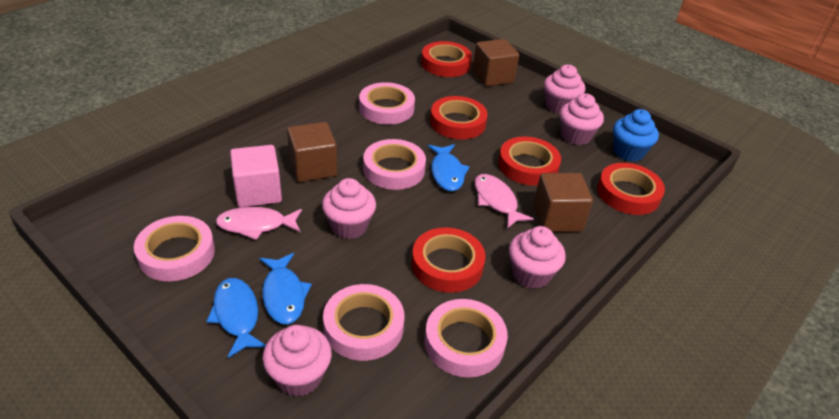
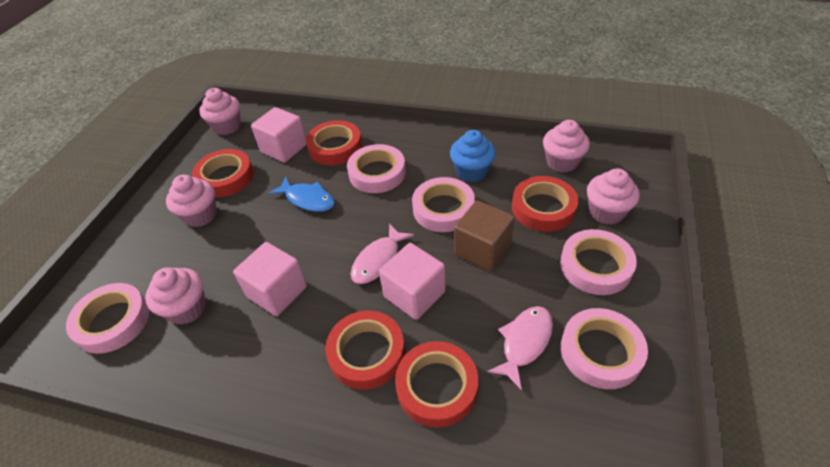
blue fish: 3 -> 1
brown cube: 3 -> 1
pink cube: 1 -> 3

